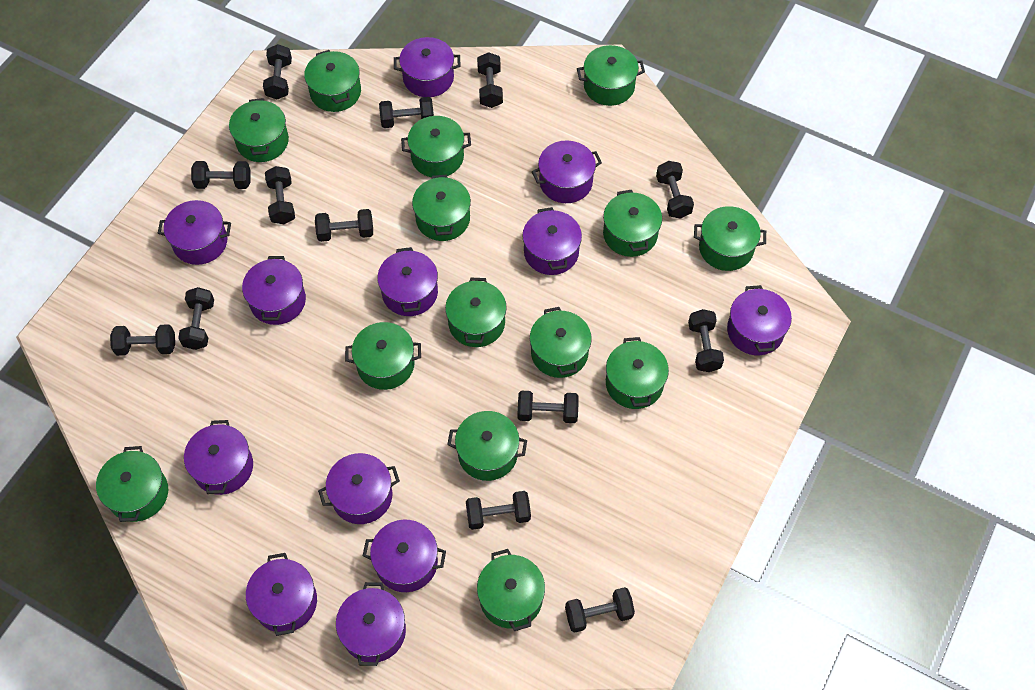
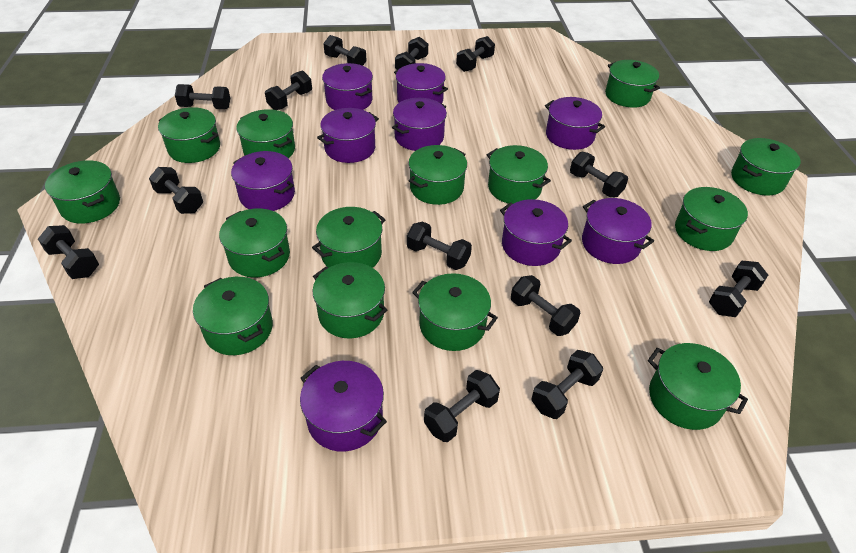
purple pot: 12 -> 9

